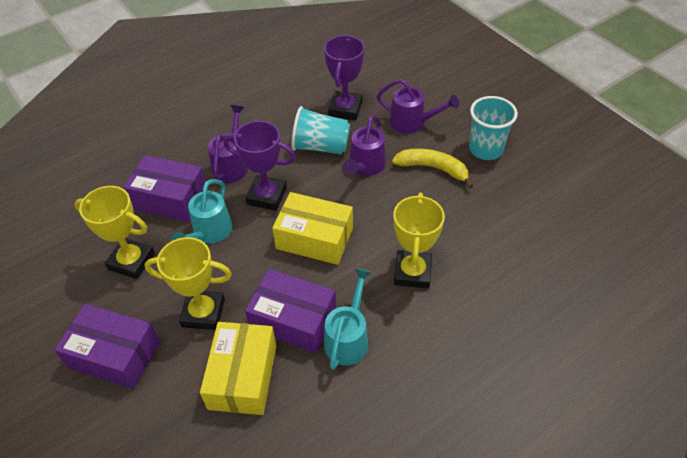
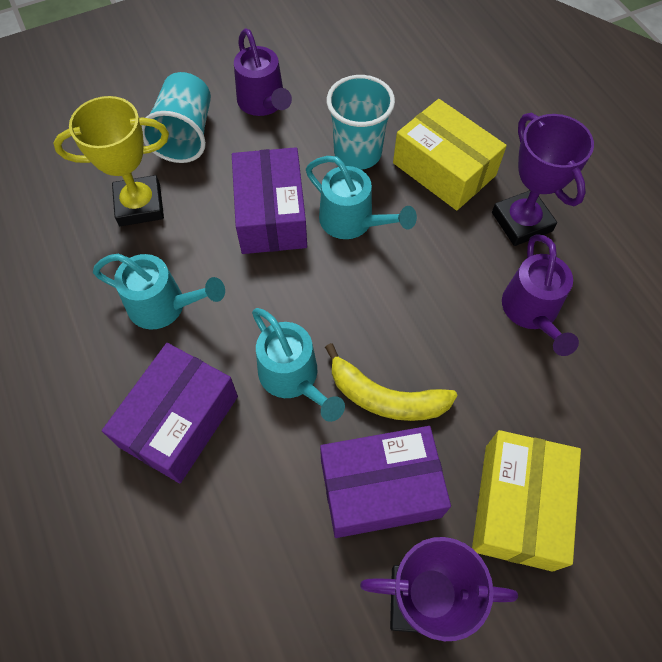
purple watering can: 3 -> 2
turquoise watering can: 2 -> 3
yellow trophy: 3 -> 1

